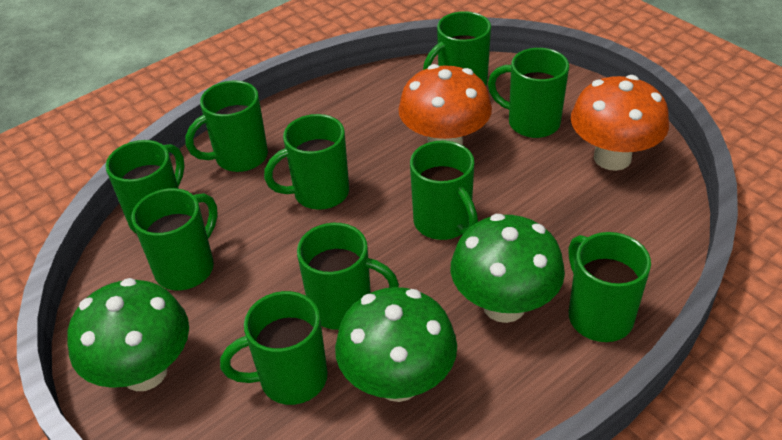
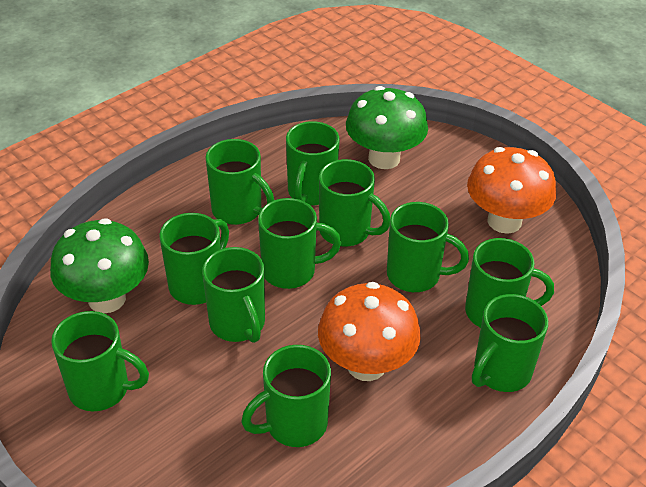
green mug: 10 -> 11
green mushroom: 3 -> 2

